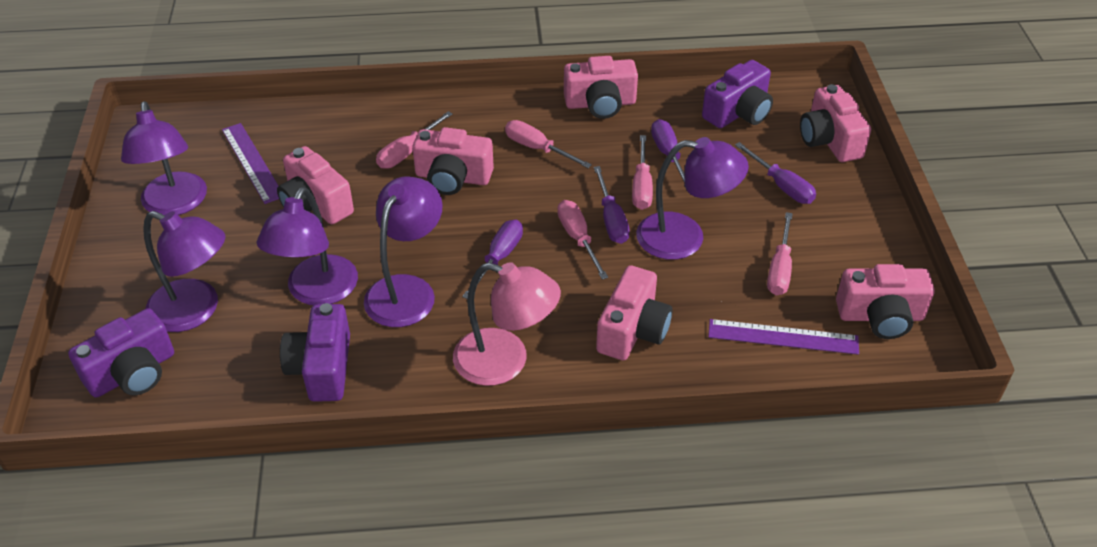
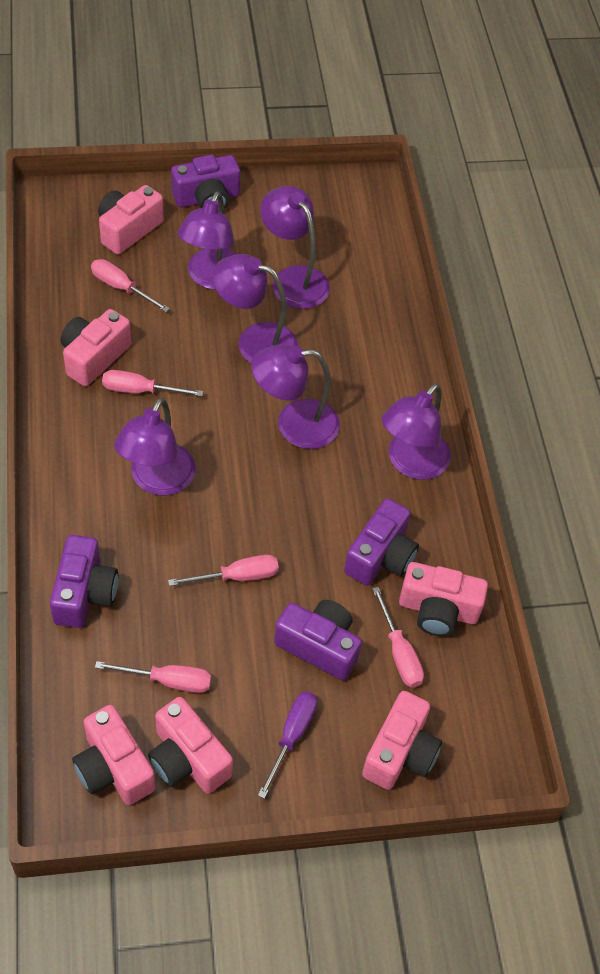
pink lamp: 1 -> 0
purple camera: 3 -> 4
purple lamp: 5 -> 6
purple ruler: 2 -> 0
purple screwdriver: 4 -> 1

